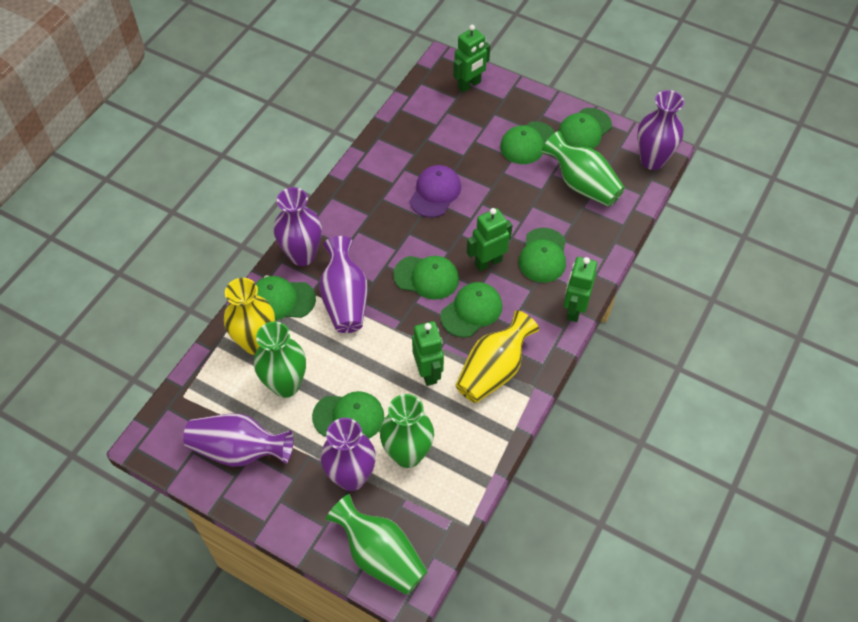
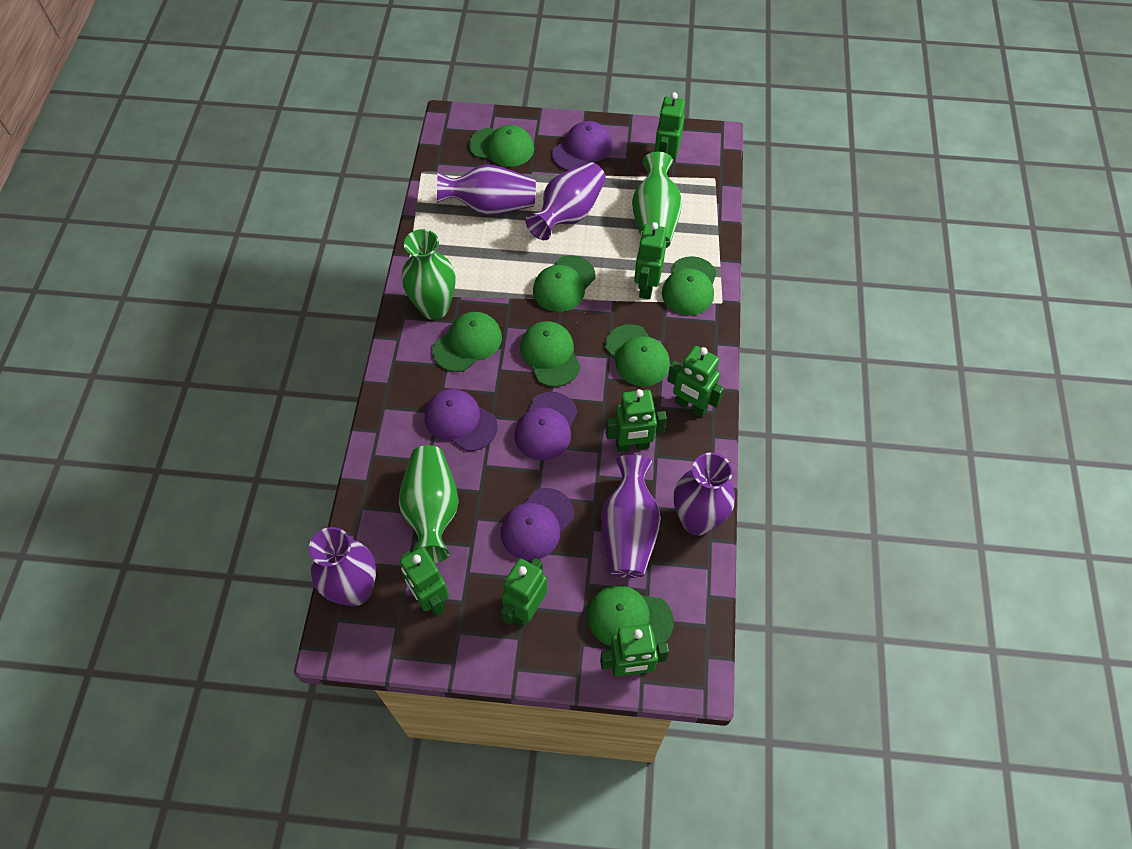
green robot: 4 -> 7
green vase: 4 -> 3
purple cap: 1 -> 4
yellow vase: 2 -> 0

